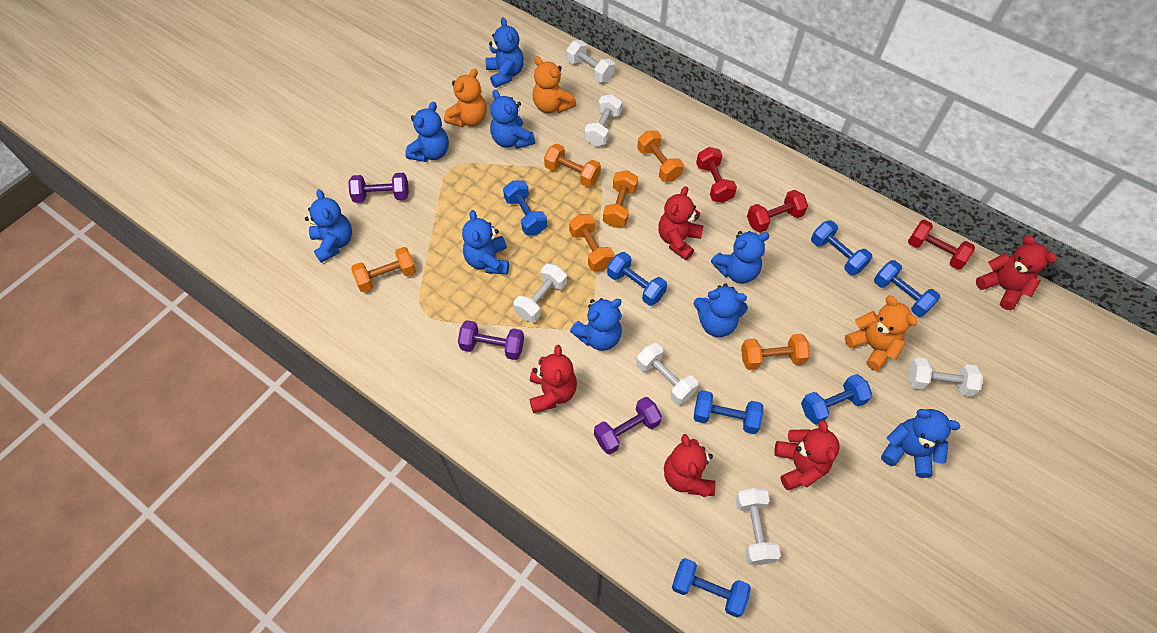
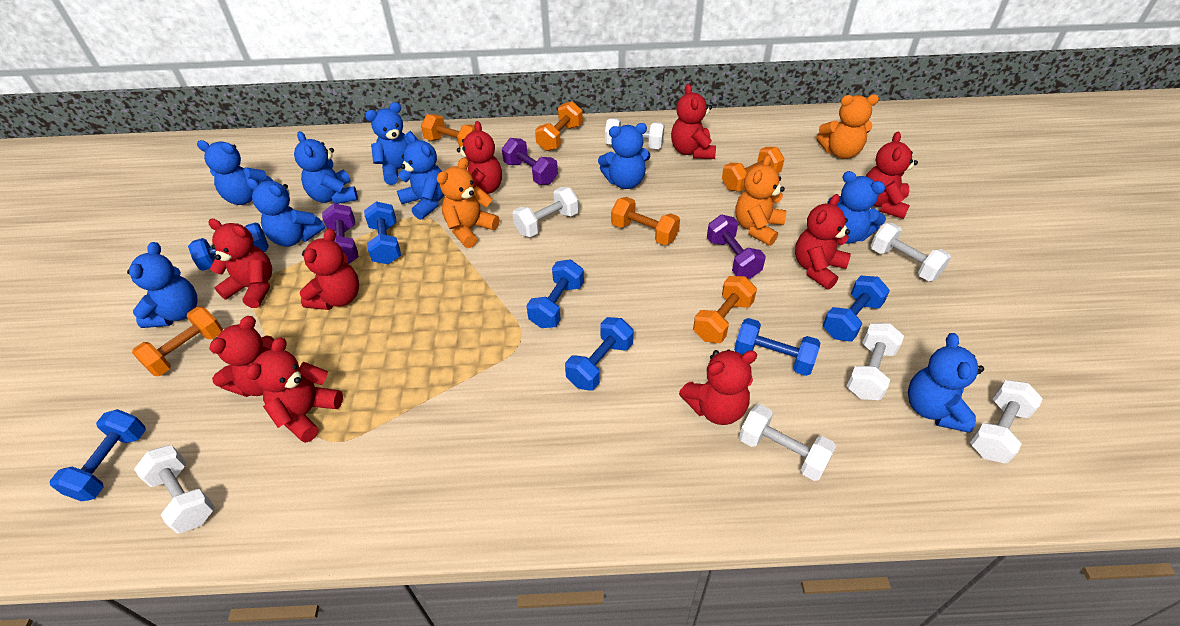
red dumbbell: 3 -> 0
red teddy bear: 5 -> 9
white dumbbell: 6 -> 7

